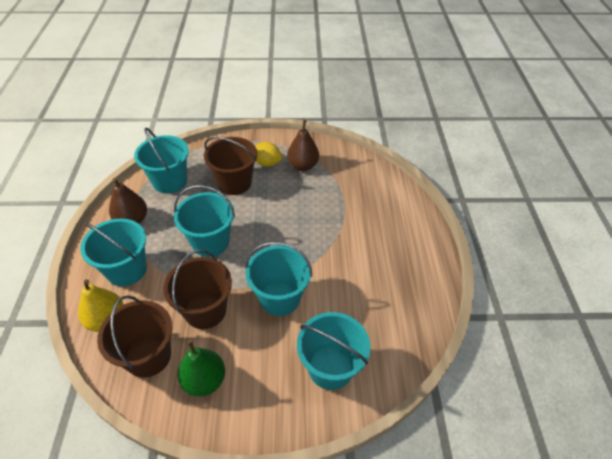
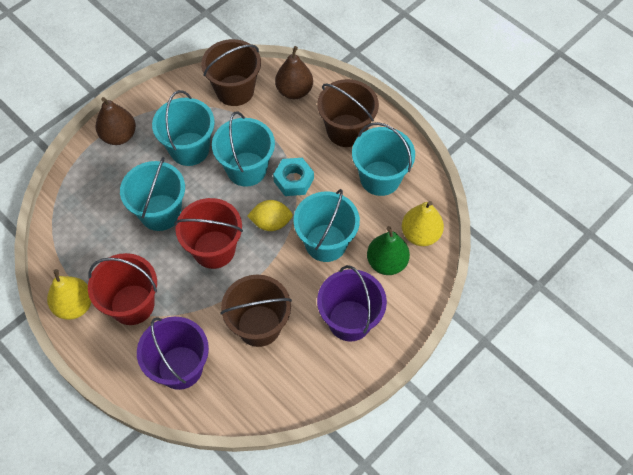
purple bucket: 0 -> 2
red bucket: 0 -> 2
turquoise nut: 0 -> 1
yellow pear: 1 -> 2

